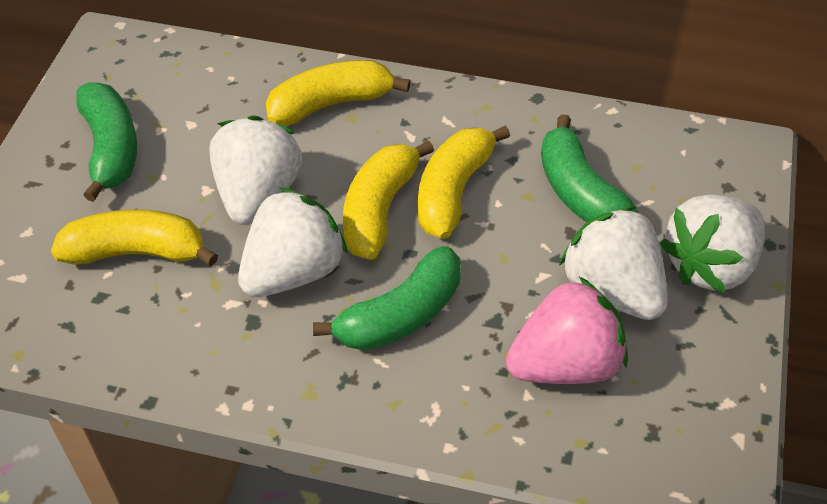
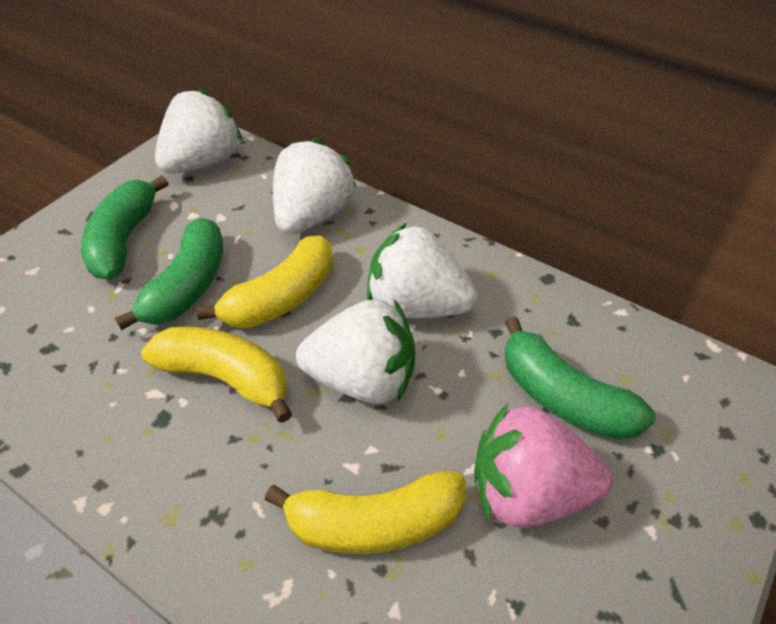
yellow banana: 4 -> 3

